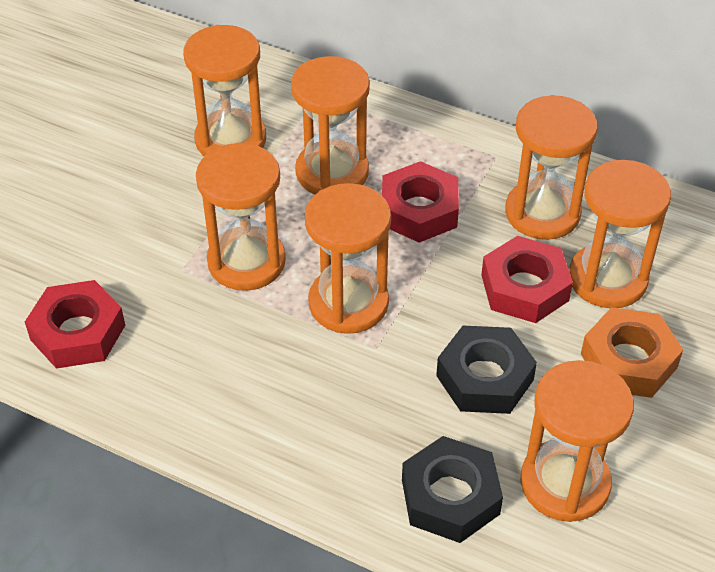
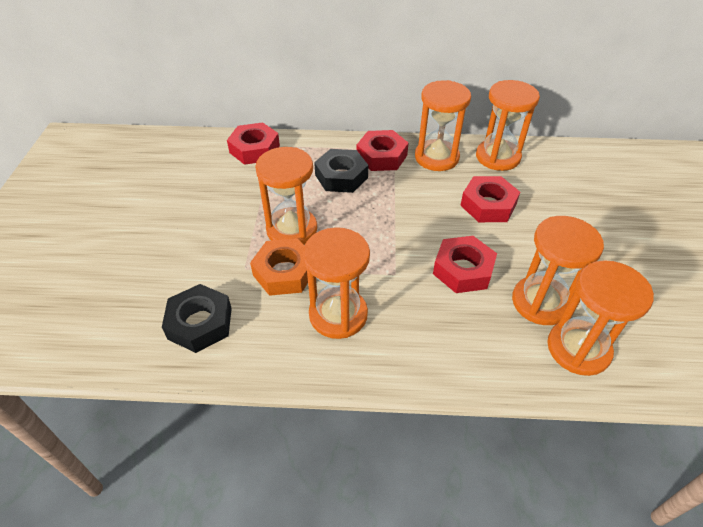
orange hourglass: 7 -> 6
red nut: 3 -> 4

